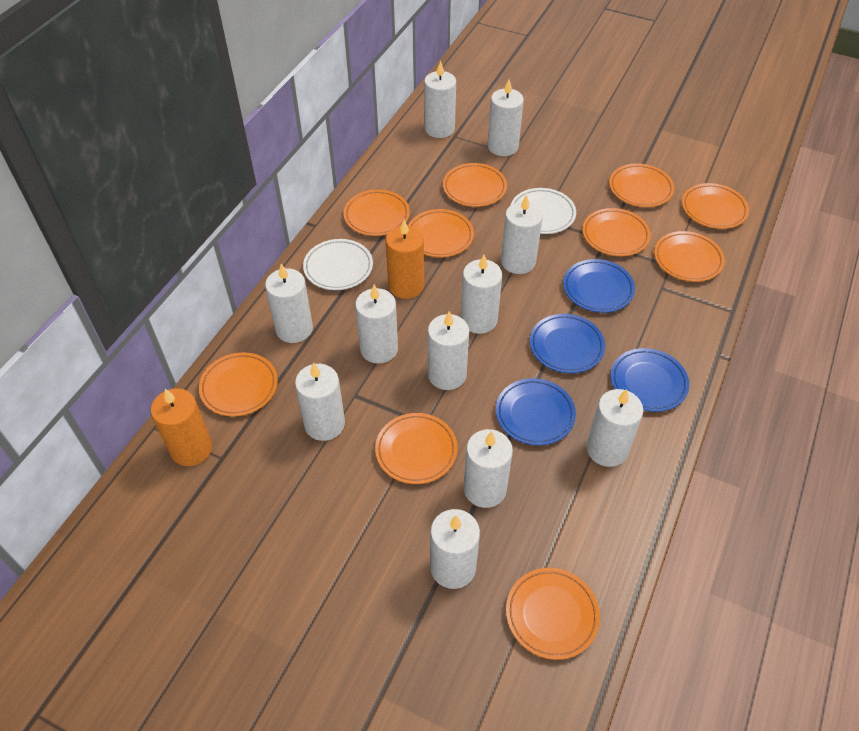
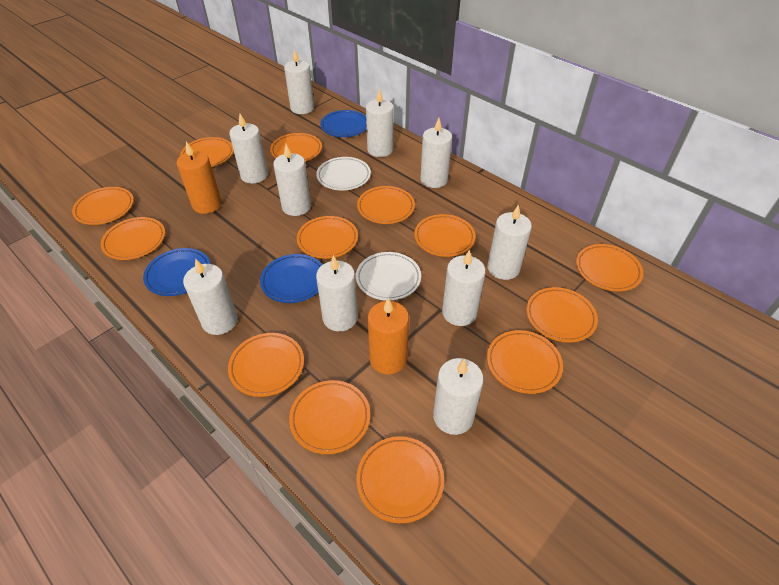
blue plate: 4 -> 3
orange plate: 10 -> 13
white candle: 11 -> 10

